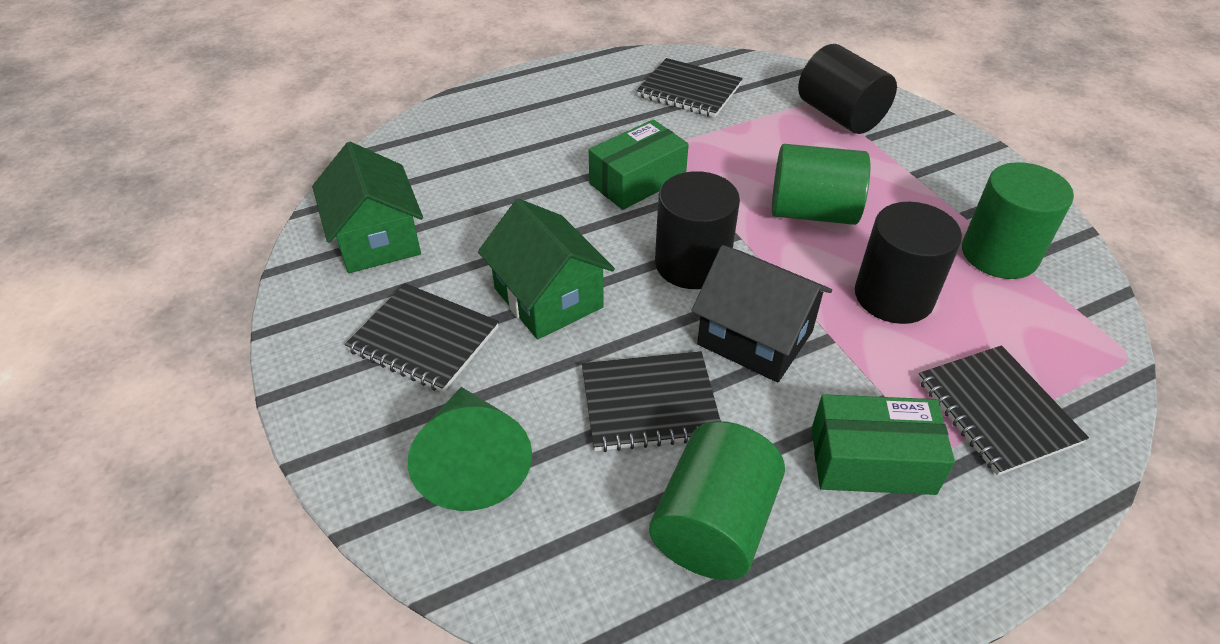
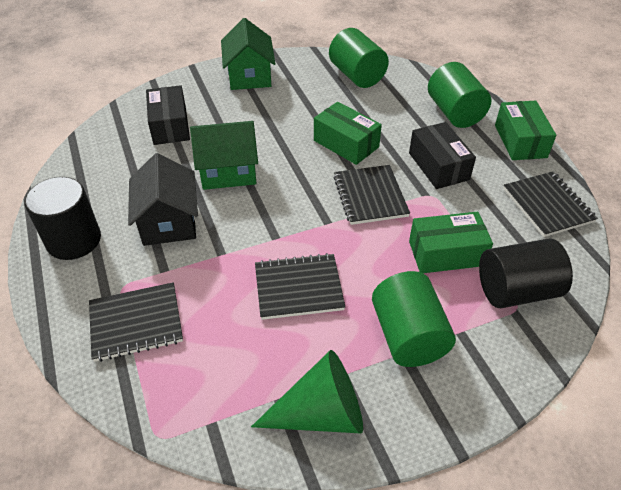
black box: 0 -> 2
black cylinder: 3 -> 2
green box: 2 -> 3

